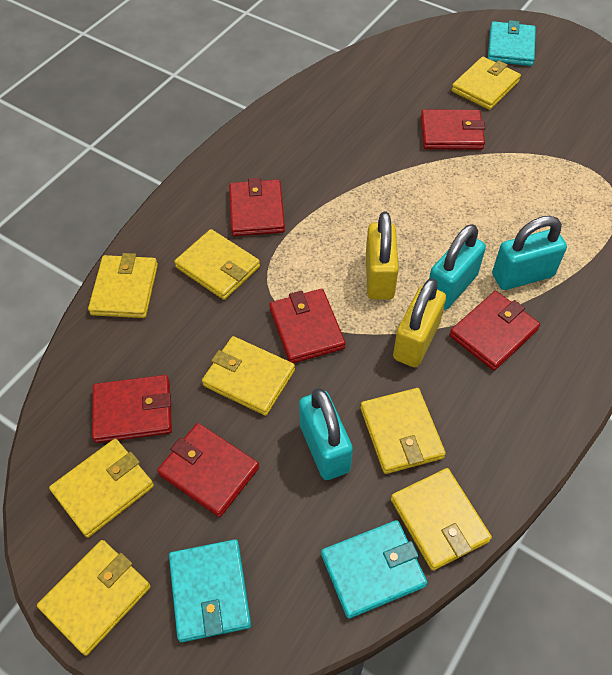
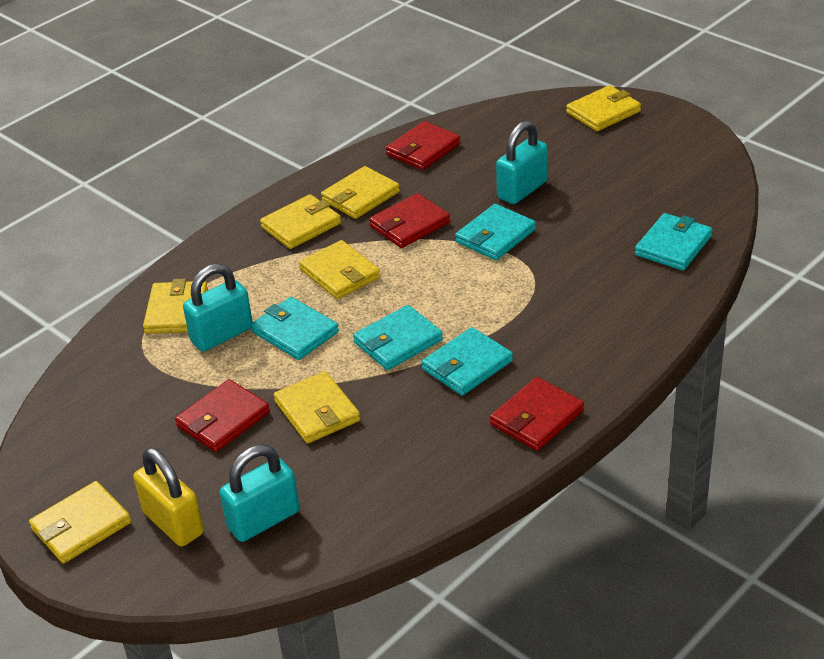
red wallet: 6 -> 4
turquoise wallet: 3 -> 5
yellow padlock: 2 -> 1
yellow wallet: 8 -> 7

